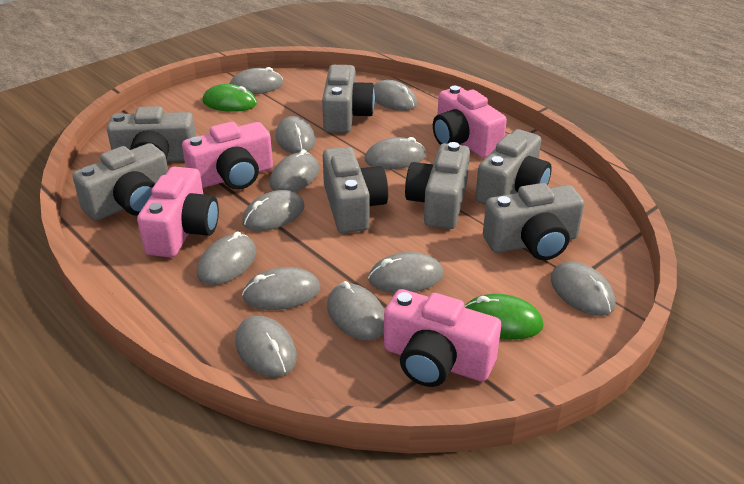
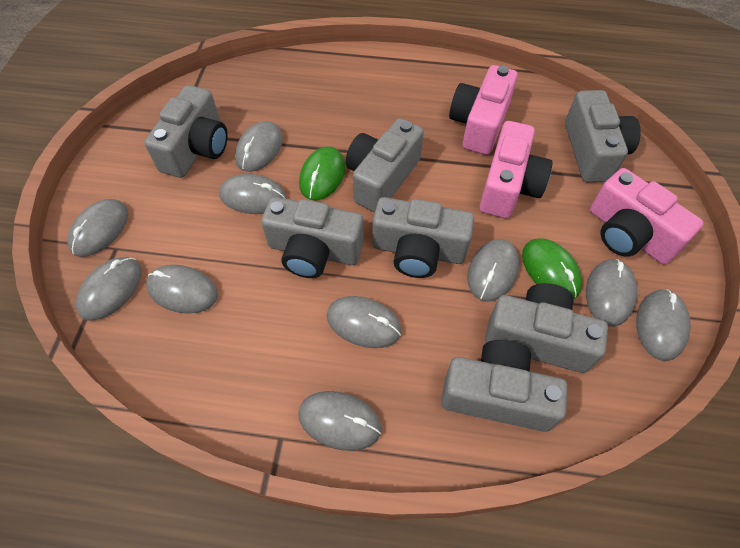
grey mouse: 12 -> 10
pink camera: 4 -> 3

